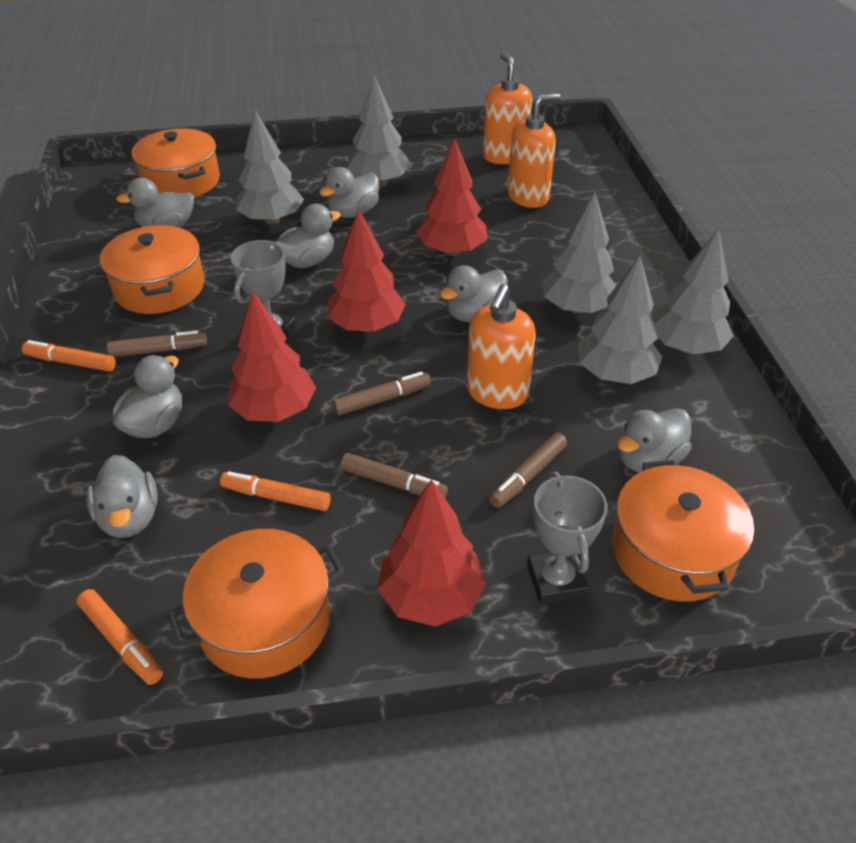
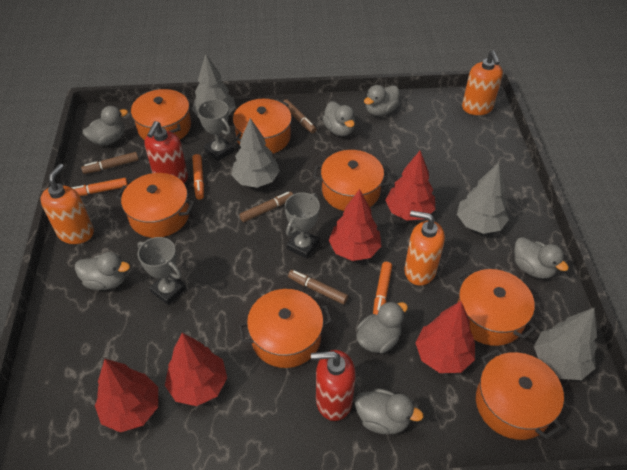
grey tree: 5 -> 4
grey trophy: 2 -> 3
orange pot: 4 -> 7
red soap dispenser: 0 -> 2
red tree: 4 -> 5

